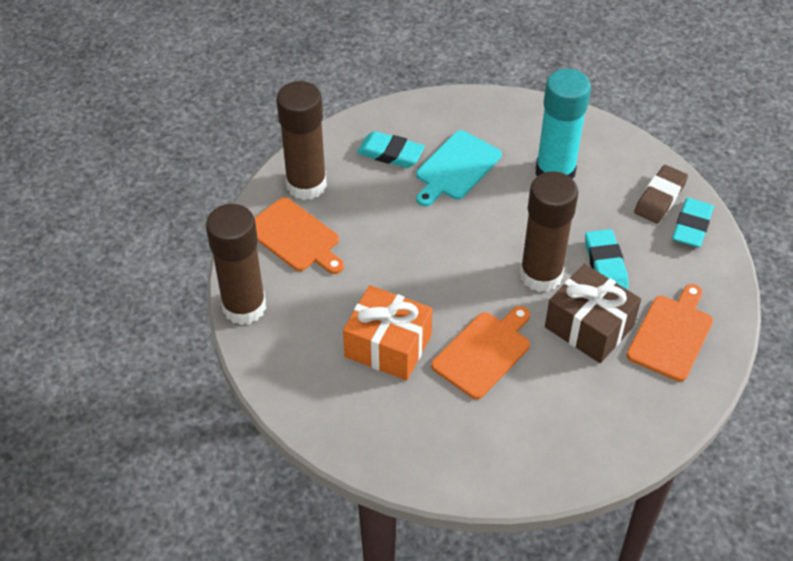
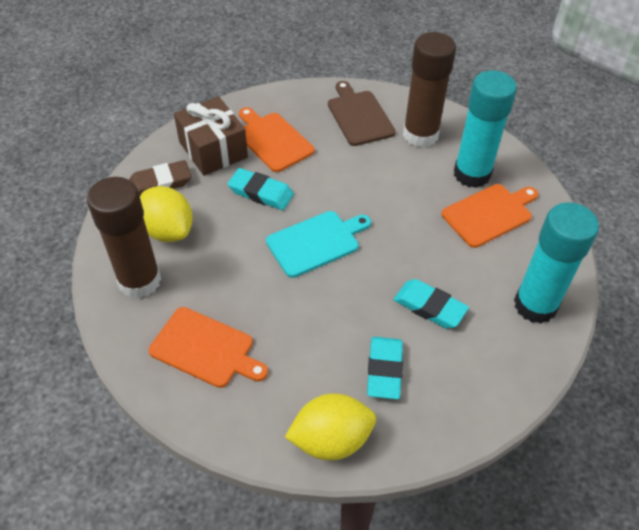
brown cutting board: 0 -> 1
brown glue stick: 3 -> 2
orange gift: 1 -> 0
turquoise glue stick: 1 -> 2
yellow lemon: 0 -> 2

